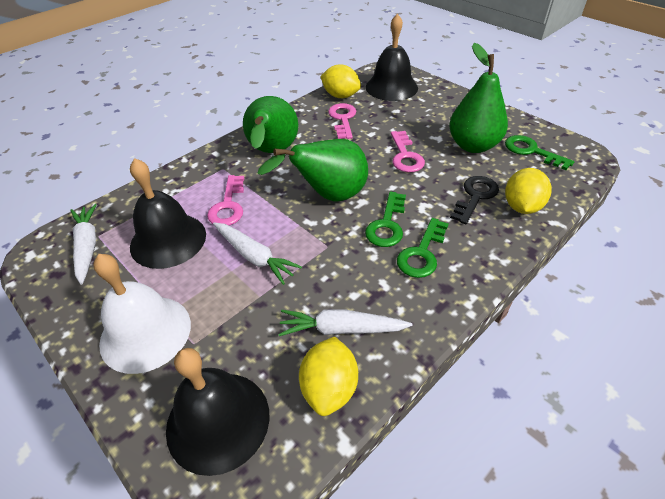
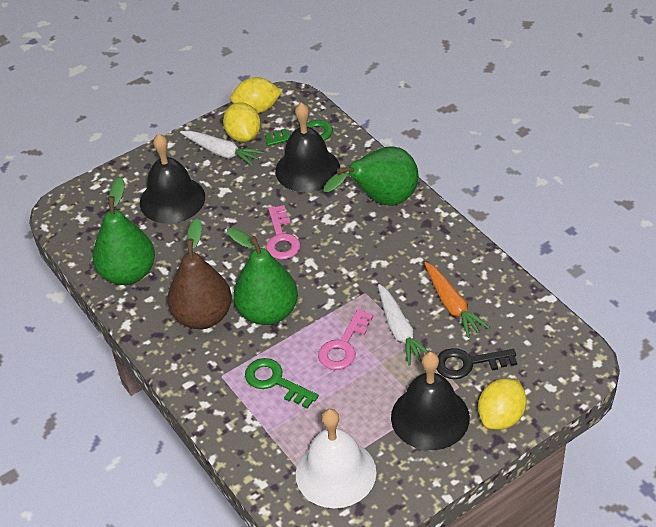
brown pear: 0 -> 1
green key: 3 -> 2
orange carrot: 0 -> 1
pink key: 3 -> 2
white carrot: 3 -> 2

